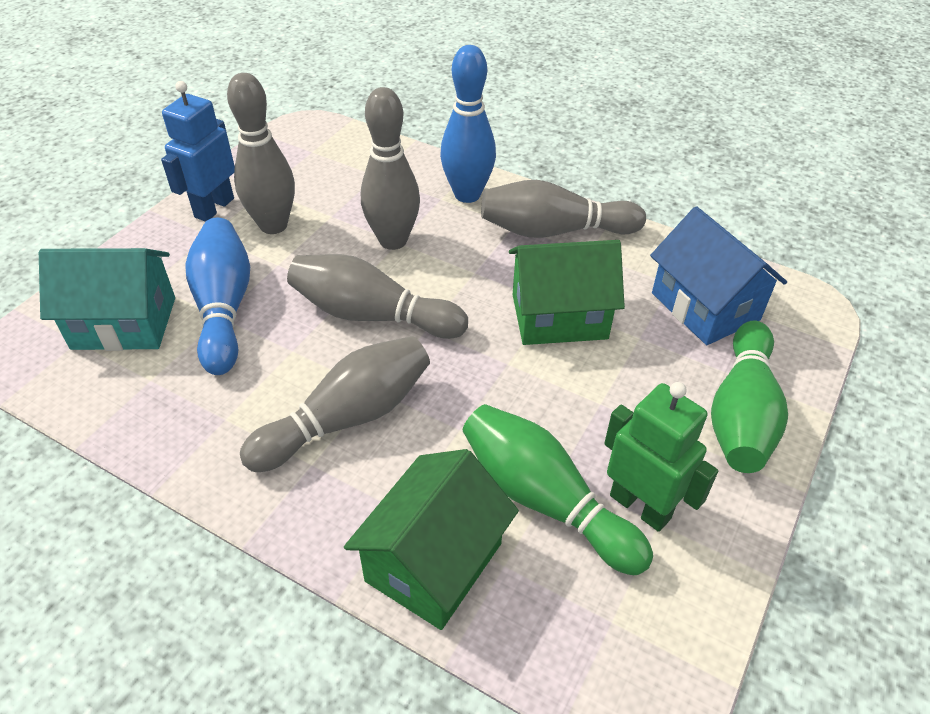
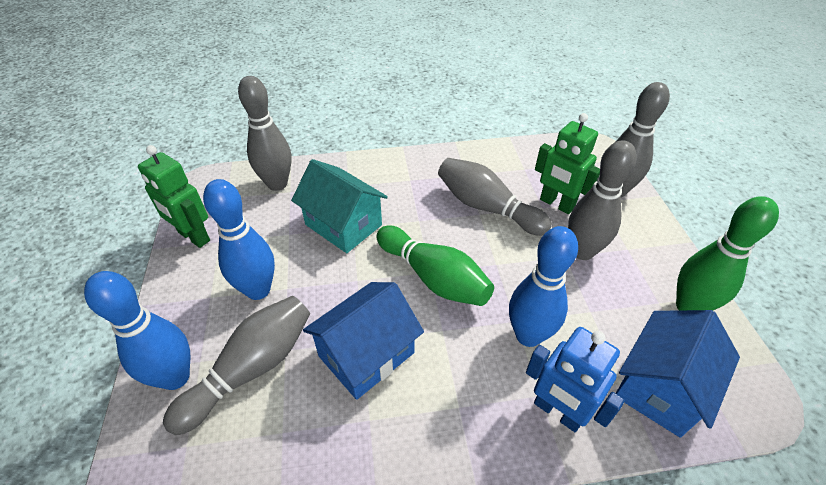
blue bowling pin: 2 -> 3
blue house: 1 -> 2
green house: 2 -> 0
green robot: 1 -> 2

